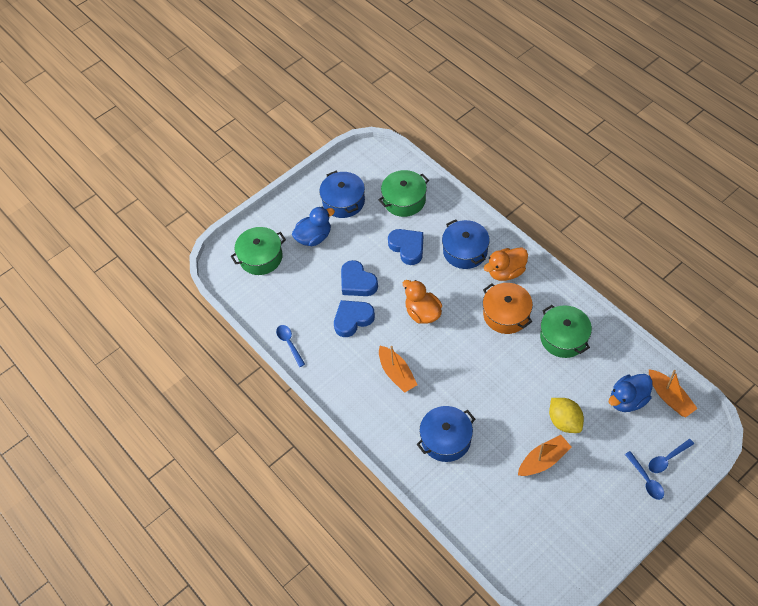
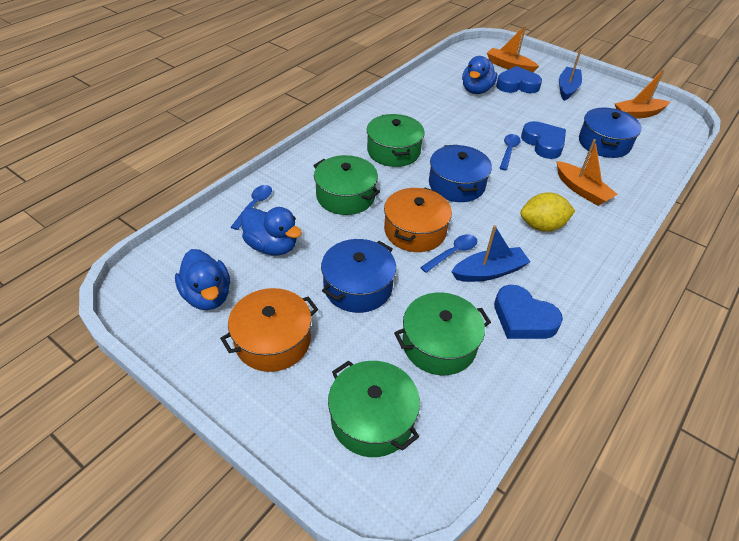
blue boat: 0 -> 2
blue duck: 2 -> 3
green pot: 3 -> 4
orange duck: 2 -> 0
orange pot: 1 -> 2

